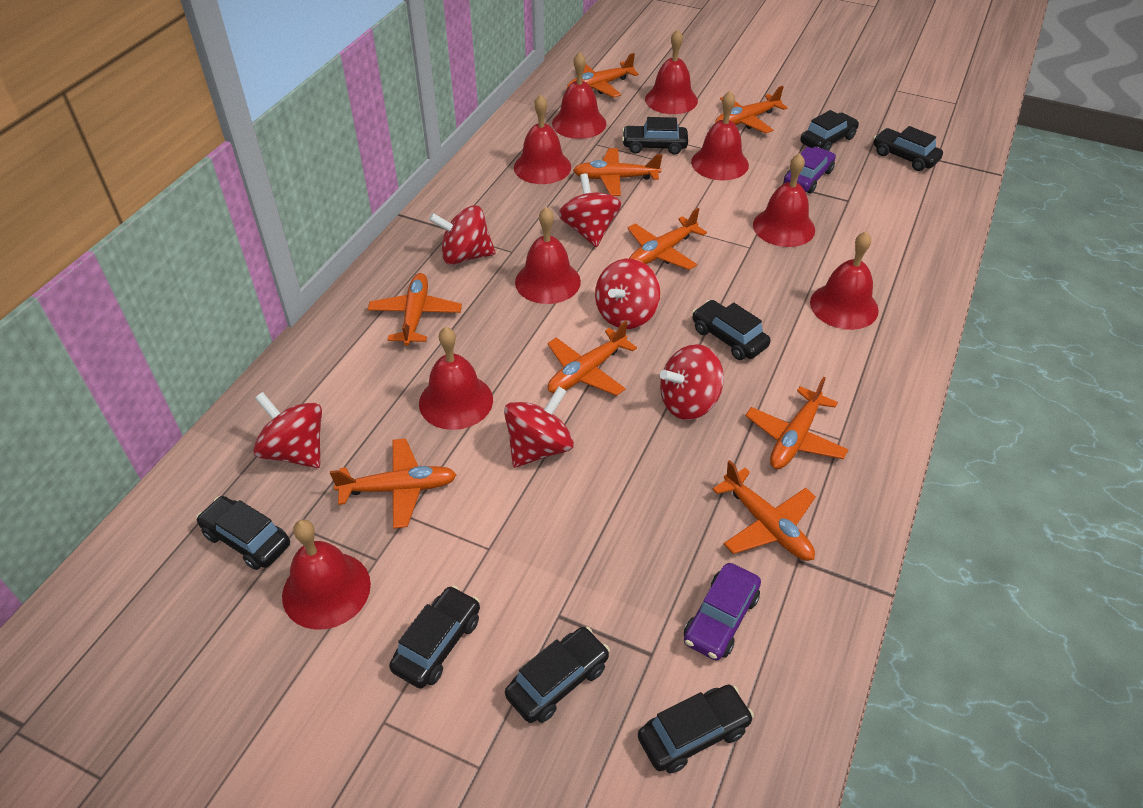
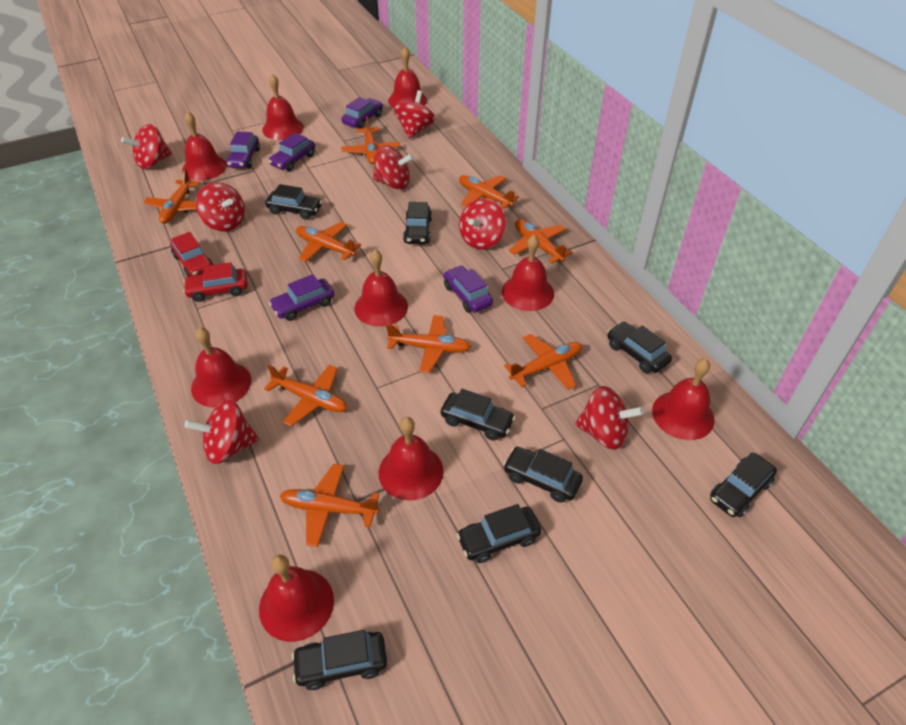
purple car: 2 -> 5
red car: 0 -> 2
red spinning top: 6 -> 7

